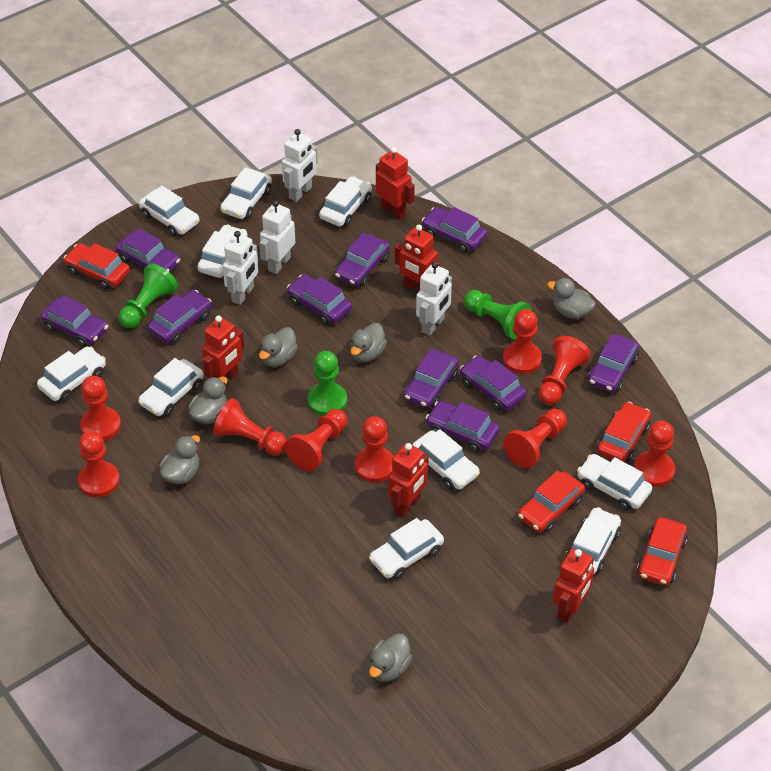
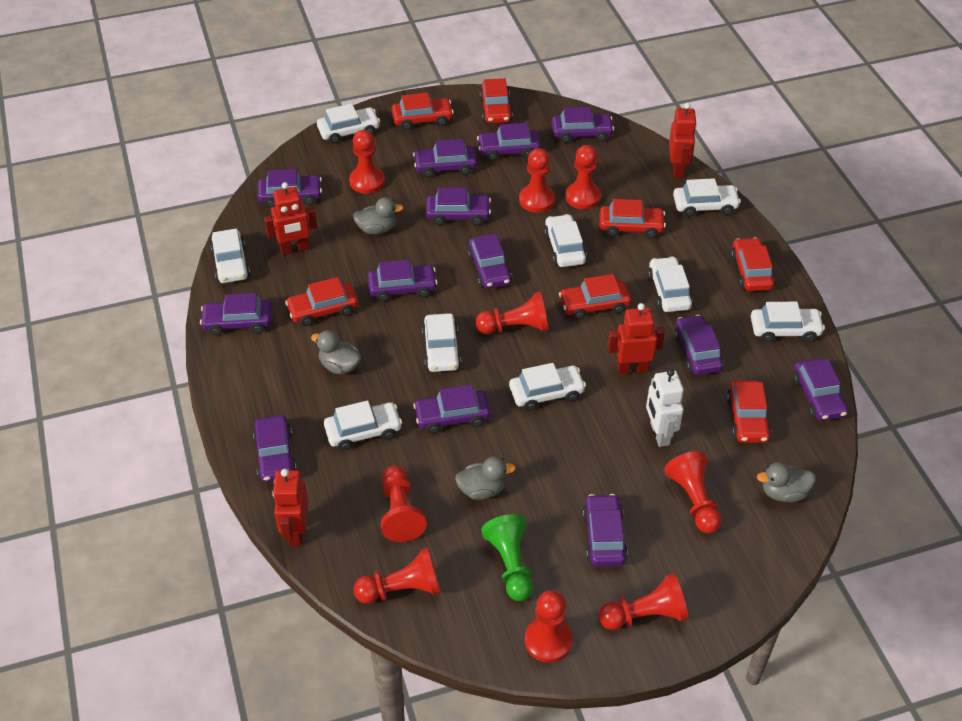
green pawn: 3 -> 1
grey duck: 6 -> 4
purple car: 10 -> 13
red car: 4 -> 7
red robot: 5 -> 4
white car: 10 -> 9
white robot: 4 -> 1

